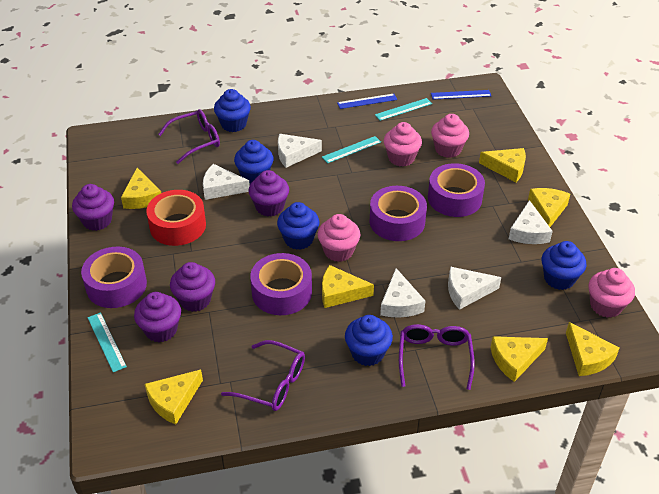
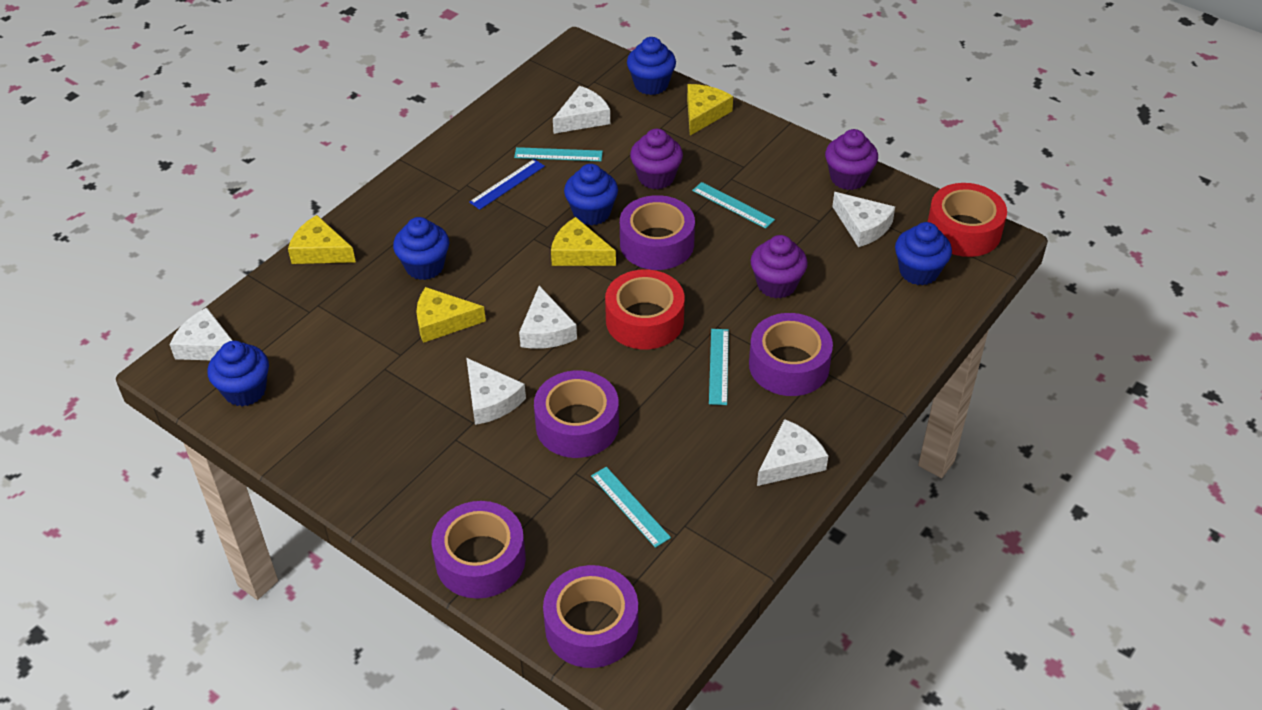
blue ruler: 2 -> 1
pink cupcake: 4 -> 0
purple cupcake: 4 -> 3
purple glasses: 3 -> 0
purple tape: 4 -> 5
red tape: 1 -> 2
turquoise ruler: 3 -> 4
white cheese: 5 -> 6
yellow cheese: 7 -> 4

